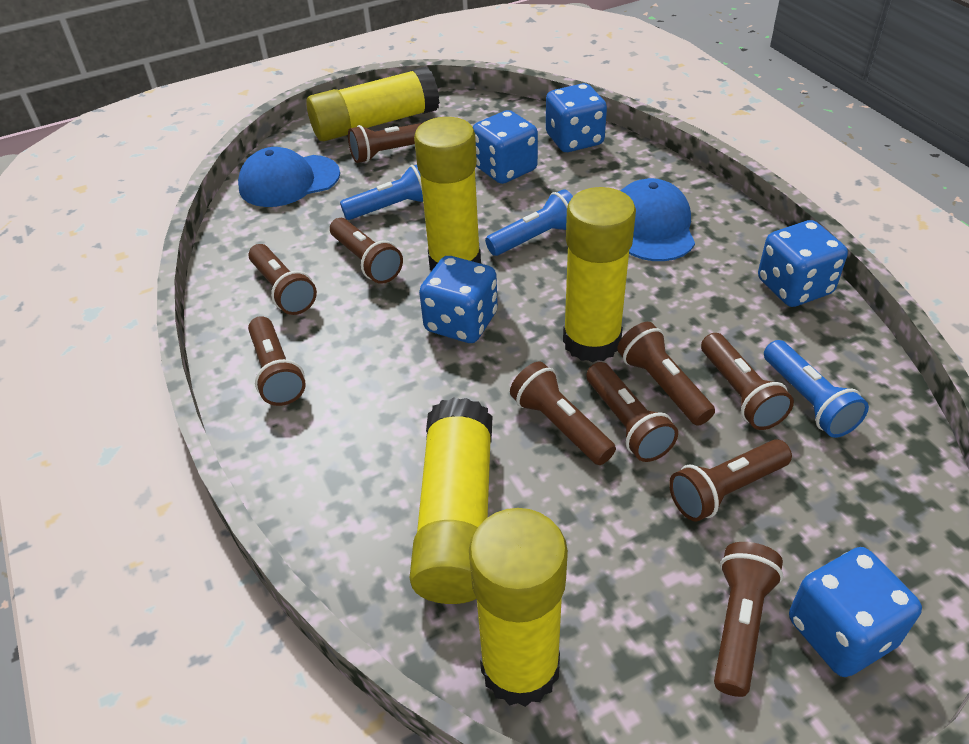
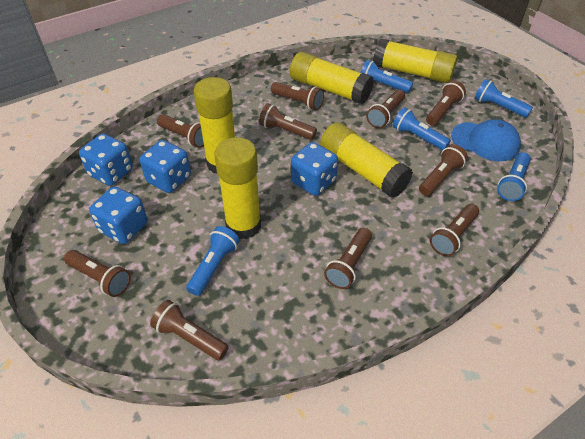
blue cap: 2 -> 1
blue dice: 5 -> 4
blue flashlight: 3 -> 5

